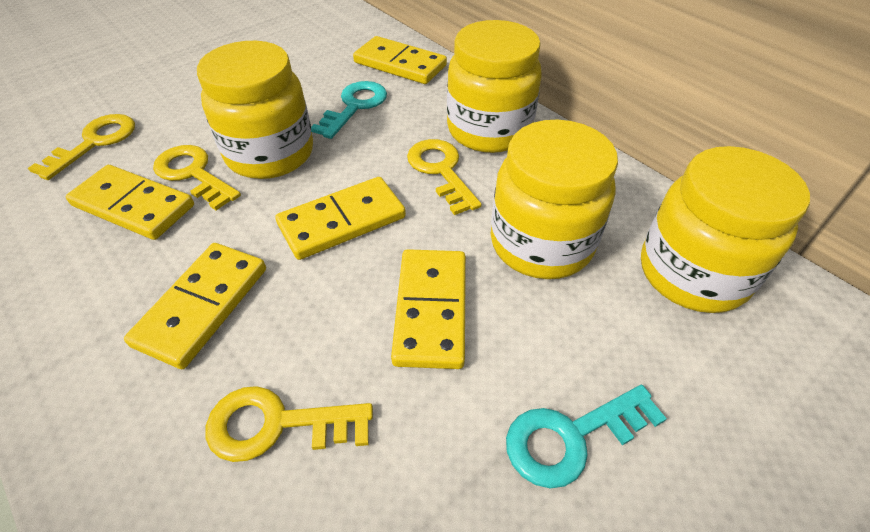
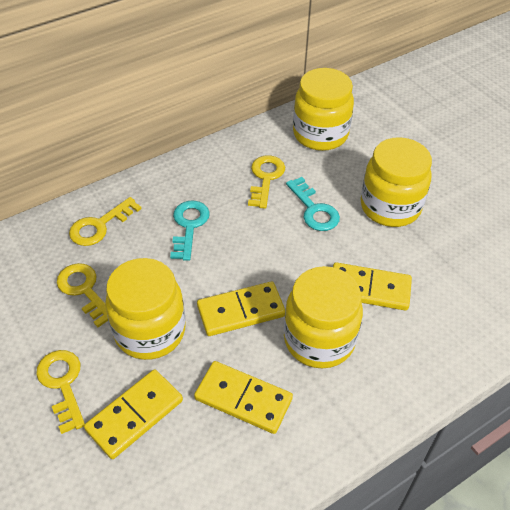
yellow domino: 5 -> 4

